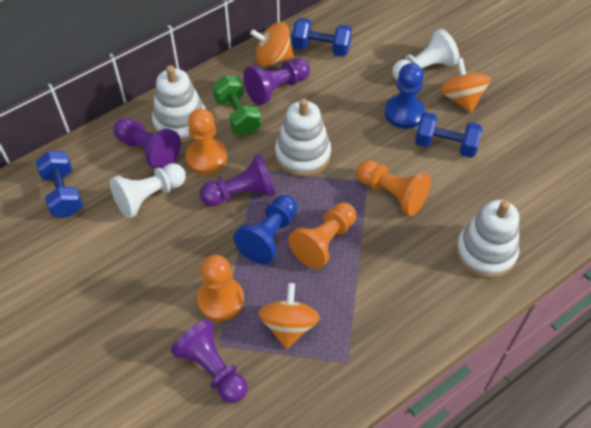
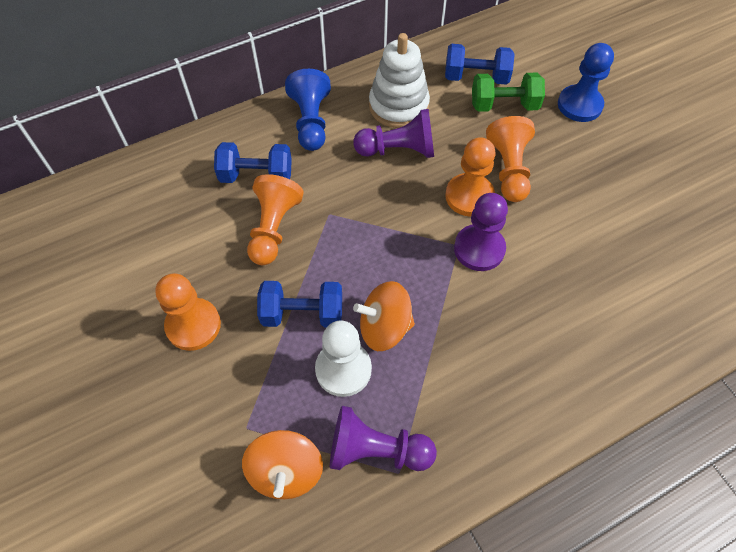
orange spinning top: 3 -> 2
purple pawn: 4 -> 3
white pawn: 2 -> 1
white stacking toy: 3 -> 1

